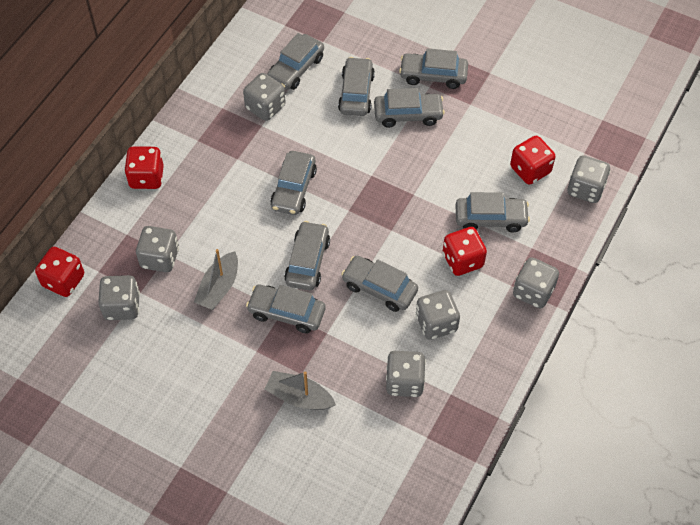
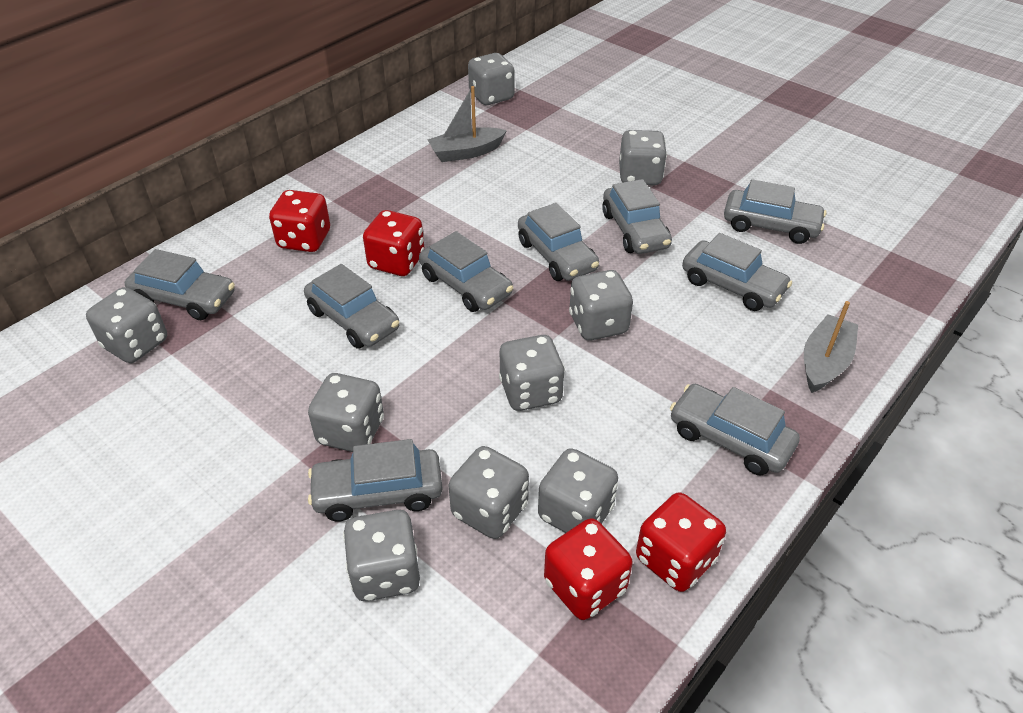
grey dice: 7 -> 9

